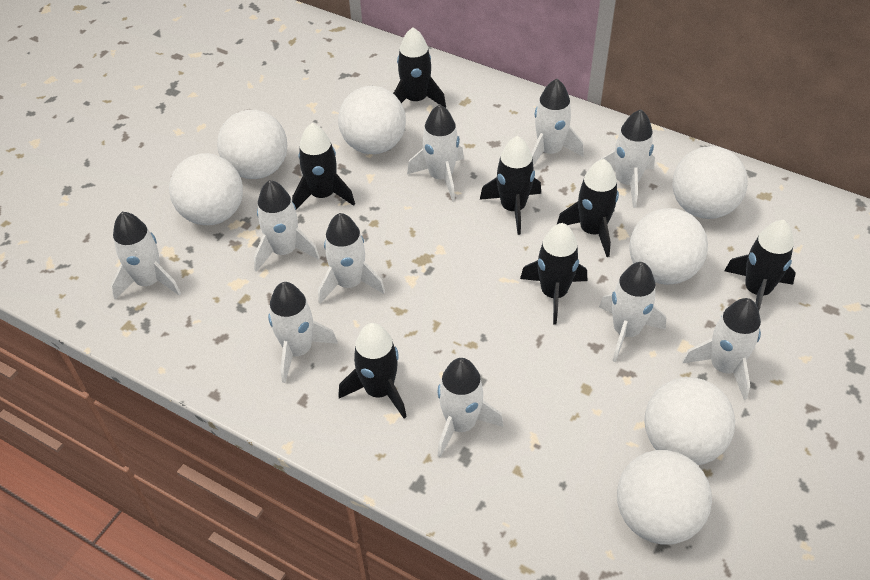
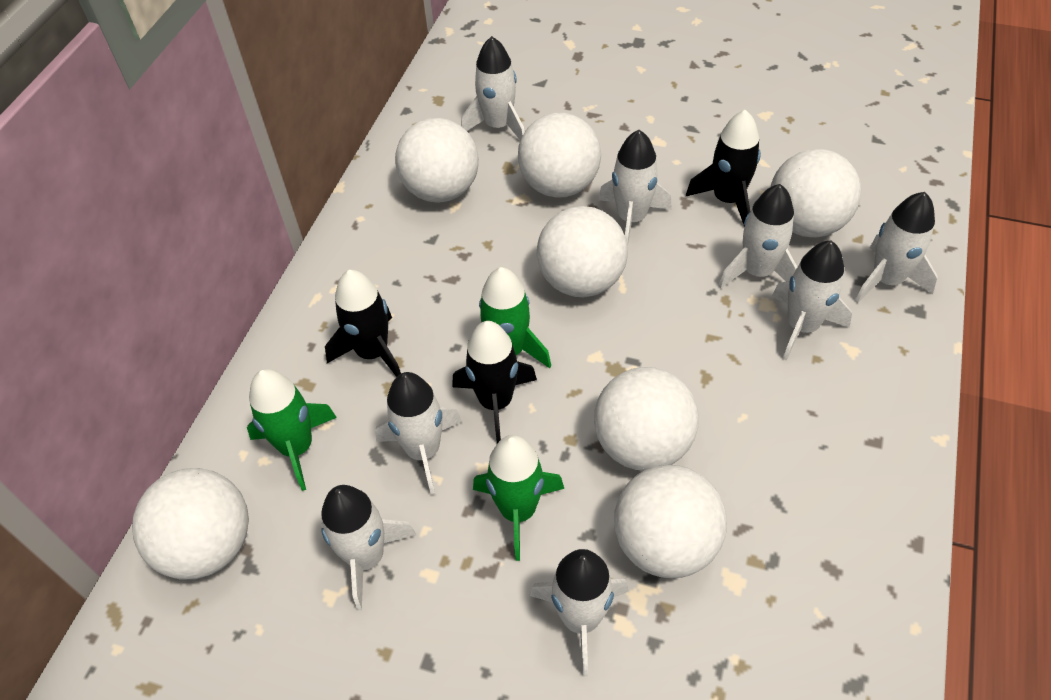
black rocket: 7 -> 3
green rocket: 0 -> 3
white rocket: 10 -> 8

